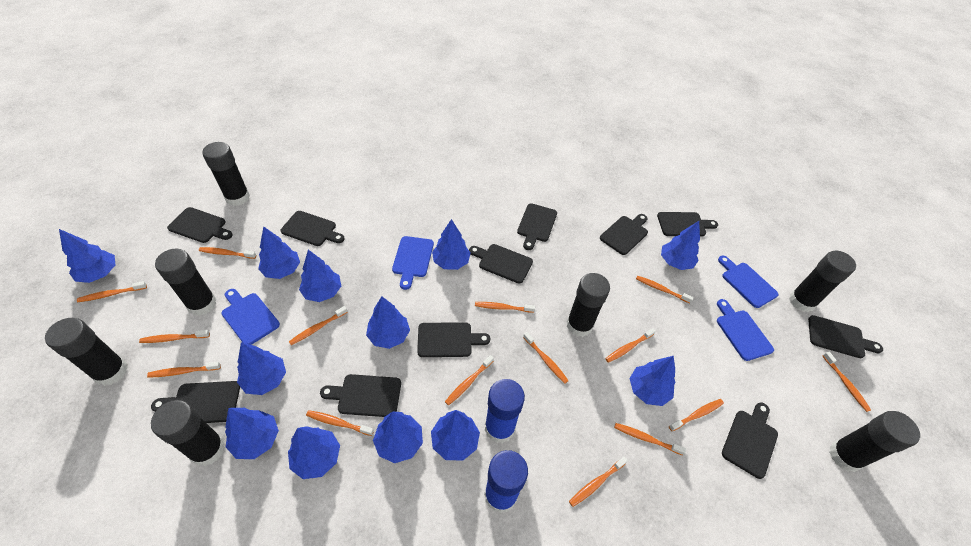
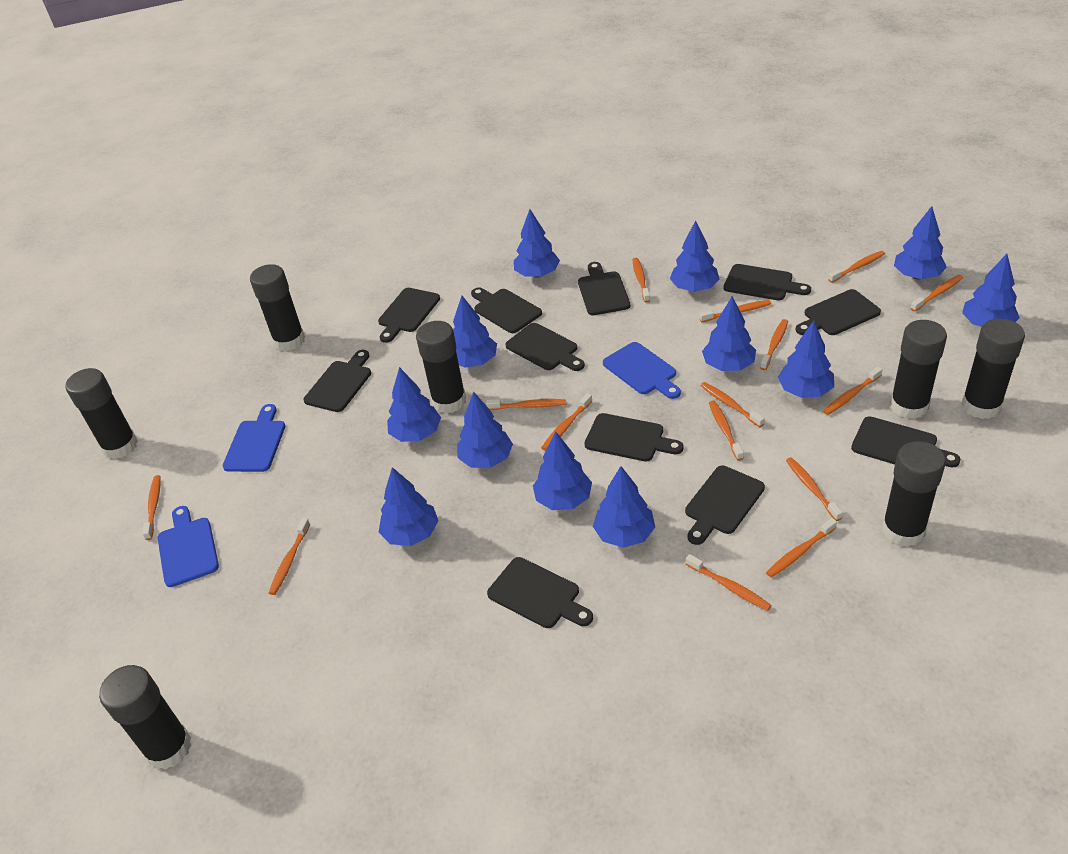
blue cutting board: 4 -> 3
blue glue stick: 2 -> 0

